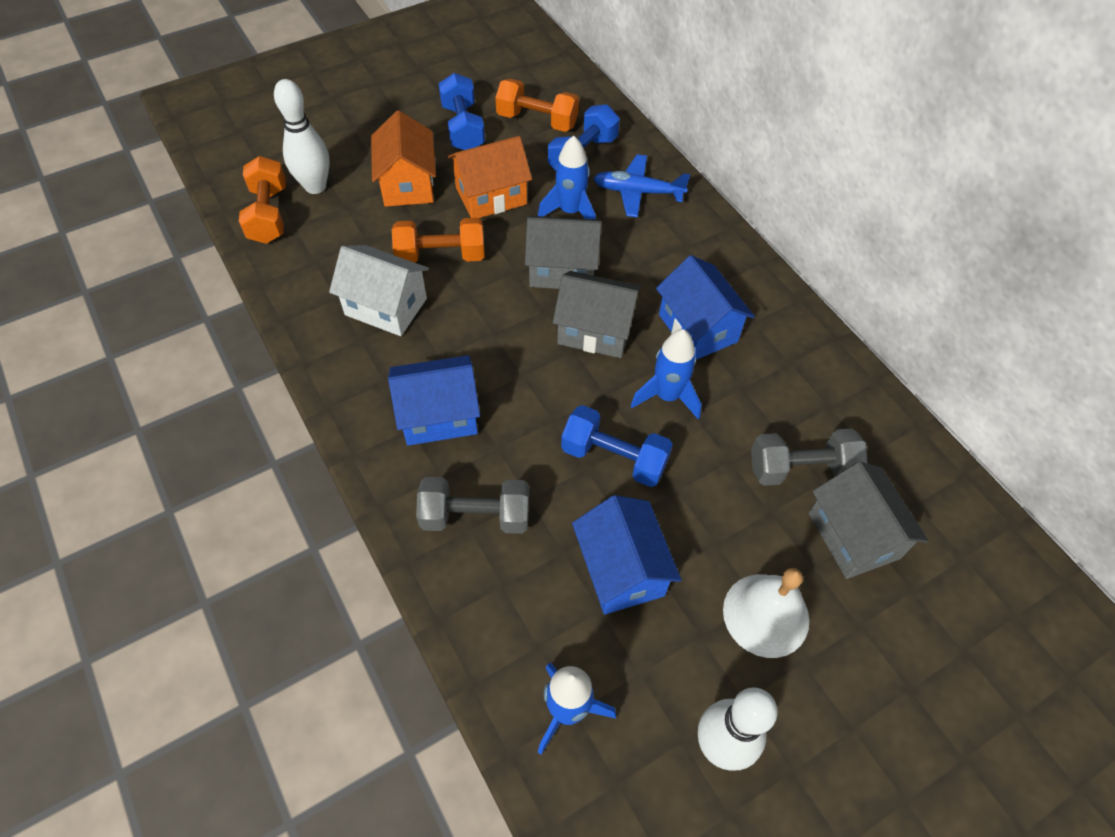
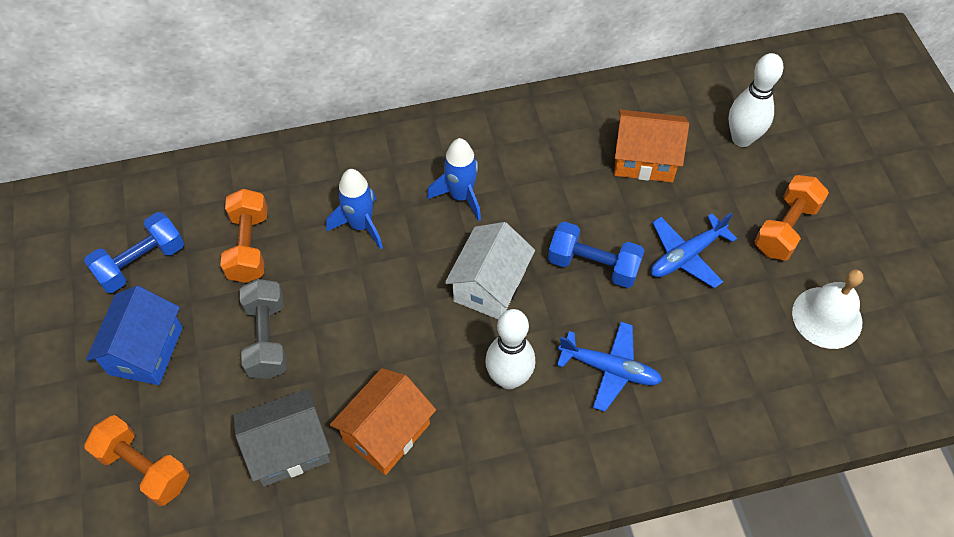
blue dumbbell: 3 -> 2
blue house: 3 -> 1
blue plane: 1 -> 2
blue rocket: 3 -> 2
grey dumbbell: 2 -> 1
grey house: 3 -> 1

